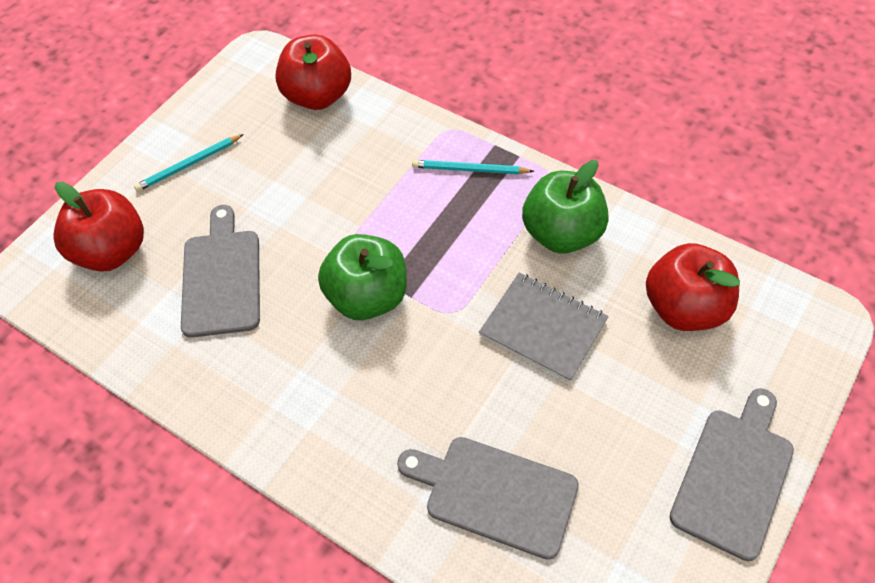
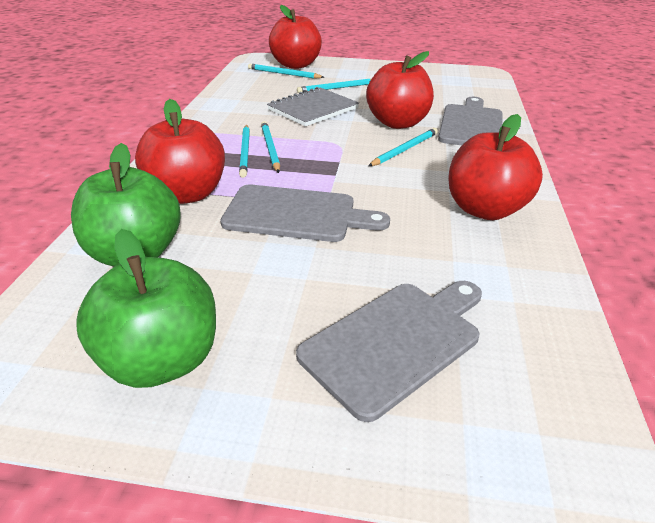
red apple: 3 -> 4
turquoise pencil: 2 -> 5

